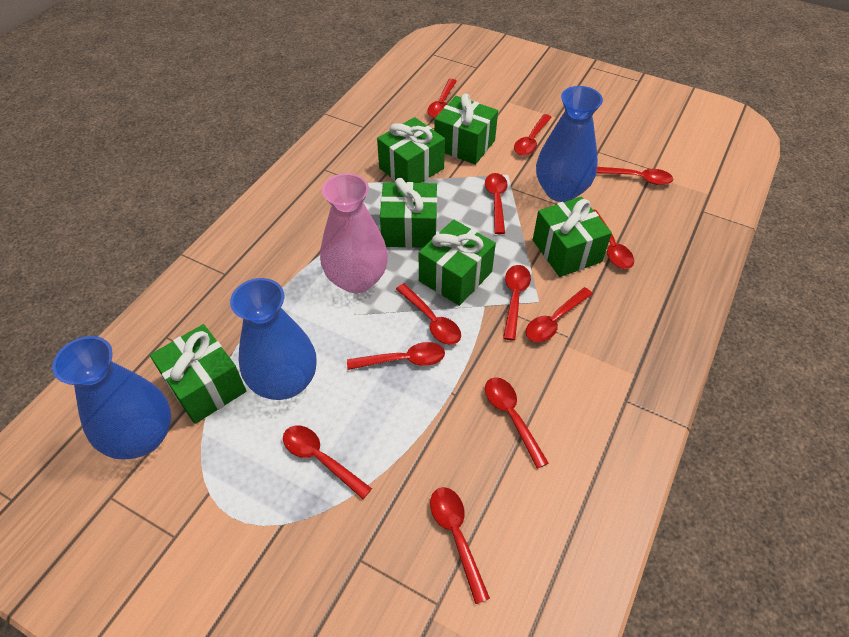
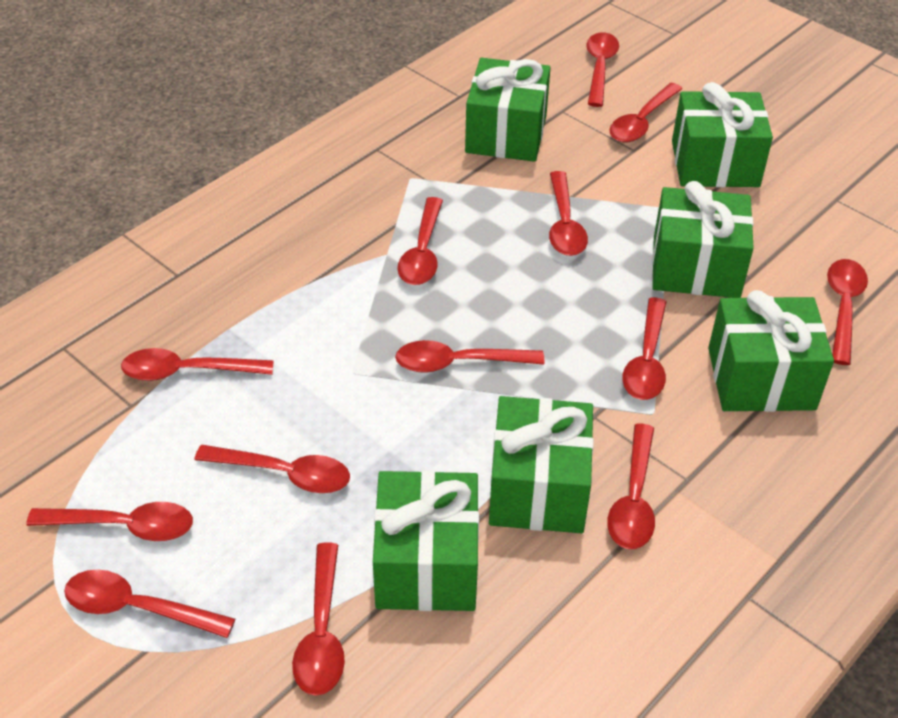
blue vase: 3 -> 0
pink vase: 1 -> 0
red spoon: 12 -> 13

